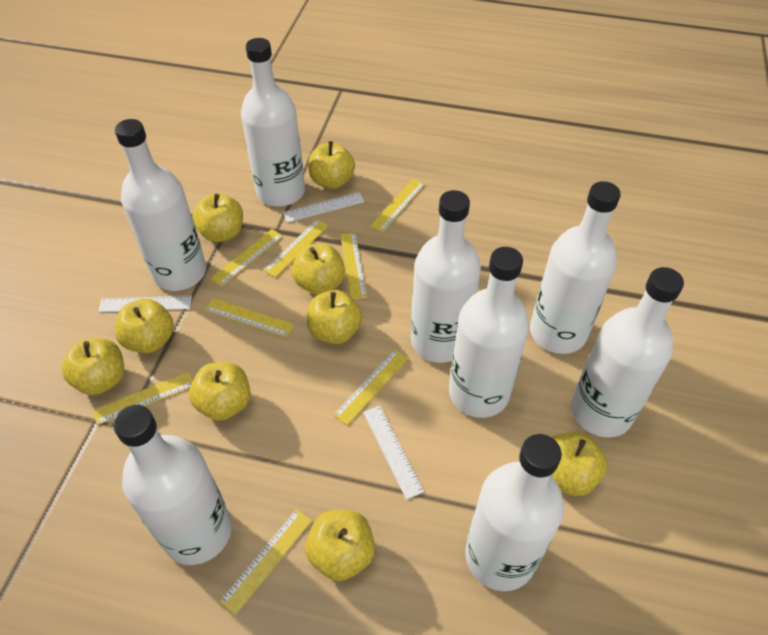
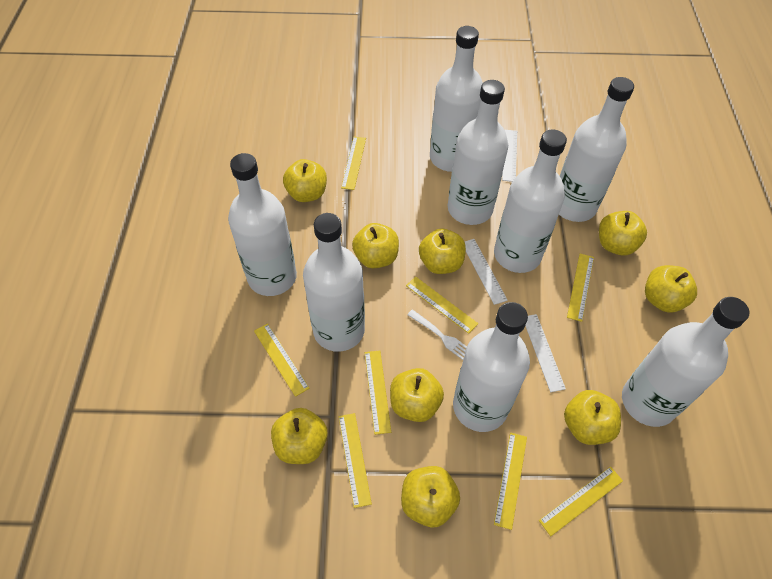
white fork: 0 -> 1

